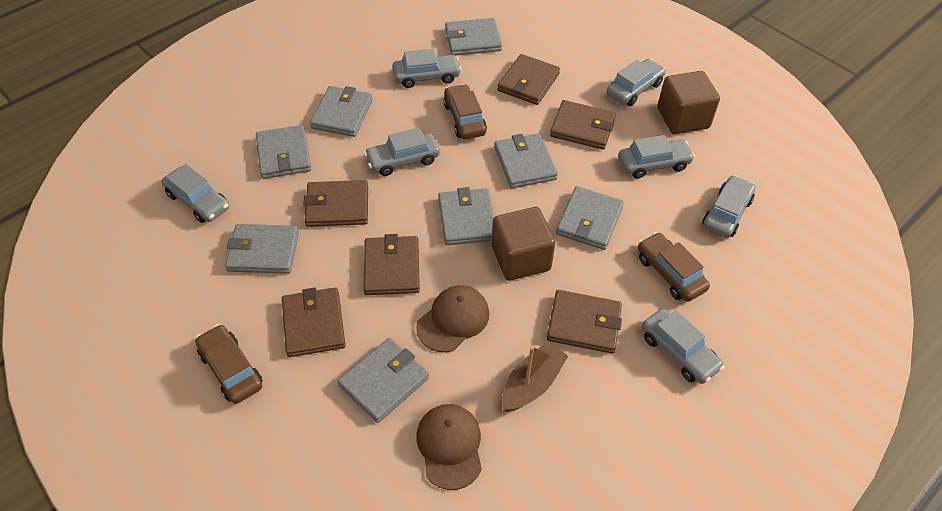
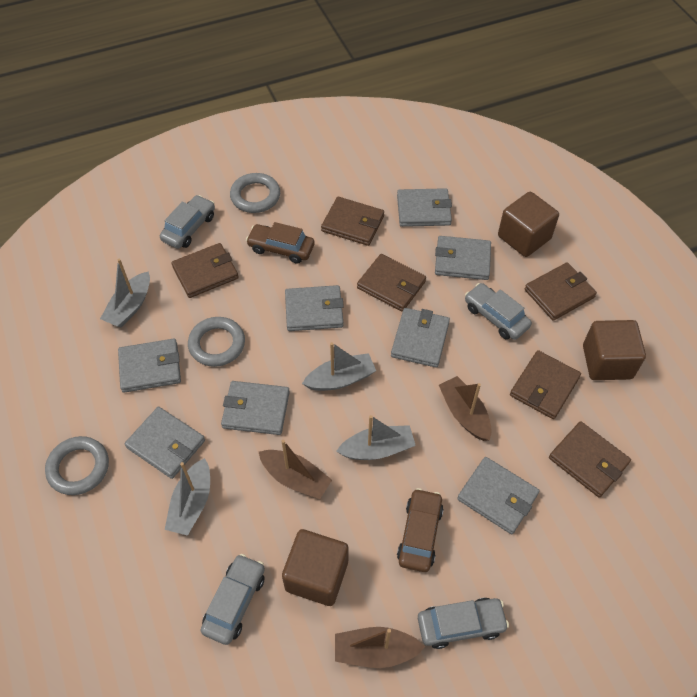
brown boat: 1 -> 3
brown cap: 2 -> 0
brown car: 3 -> 2
brown cube: 2 -> 3
grey boat: 0 -> 4
grey car: 7 -> 4
grey ring: 0 -> 3

